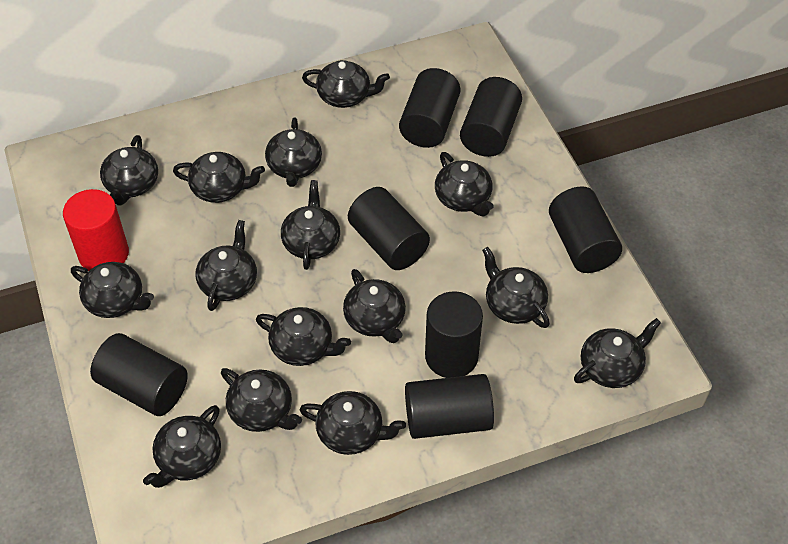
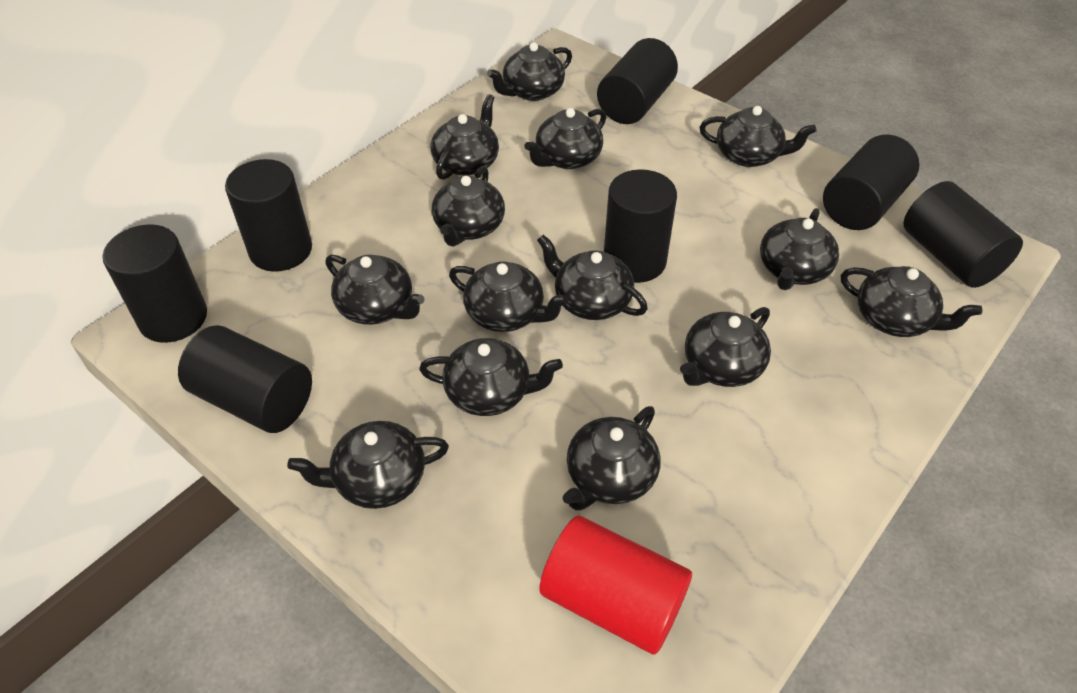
black teapot: 15 -> 14

